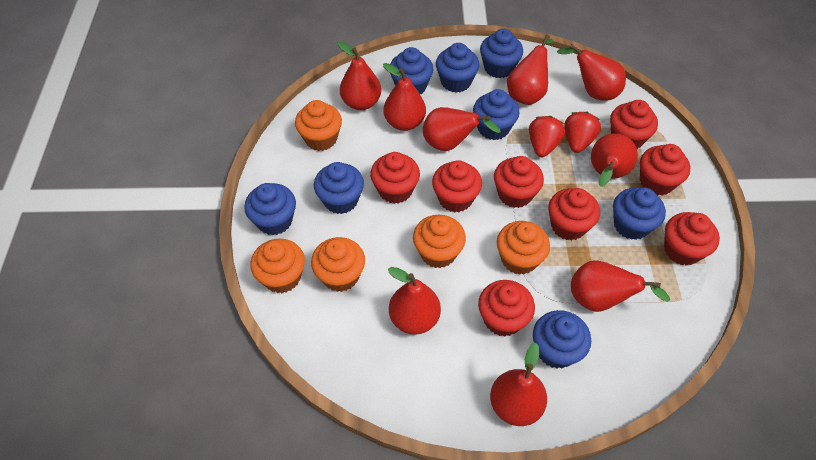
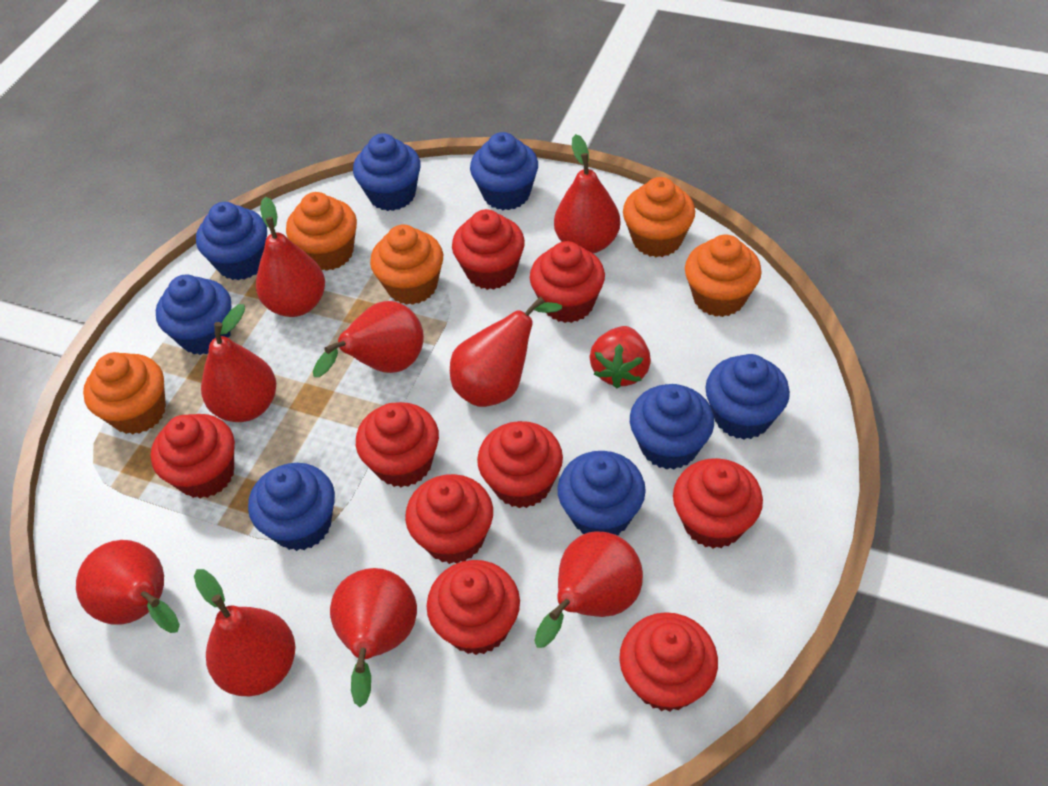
red cupcake: 8 -> 9
red strawberry: 2 -> 1

